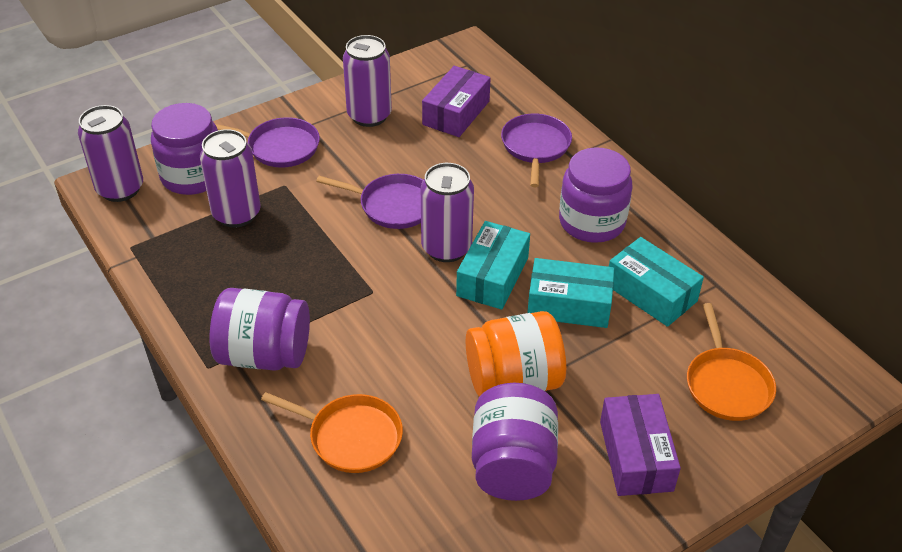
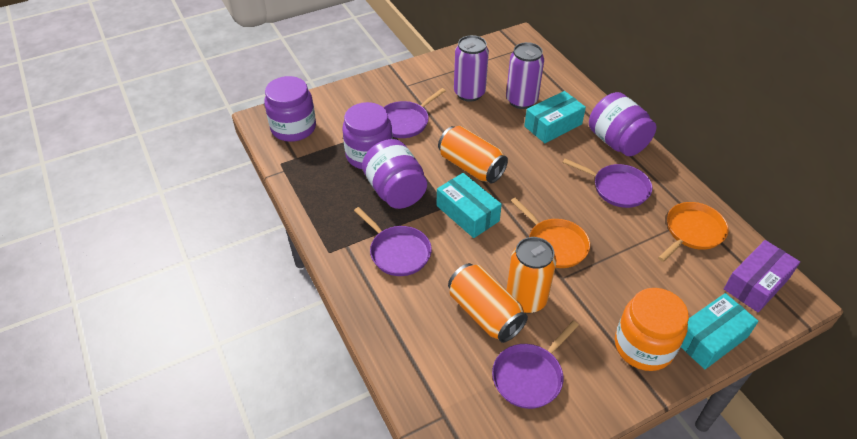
orange can: 0 -> 3
purple box: 2 -> 1
purple can: 4 -> 2
purple pan: 3 -> 4

